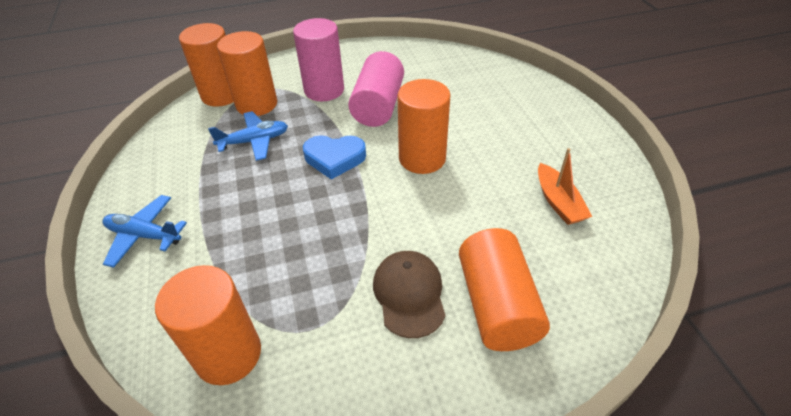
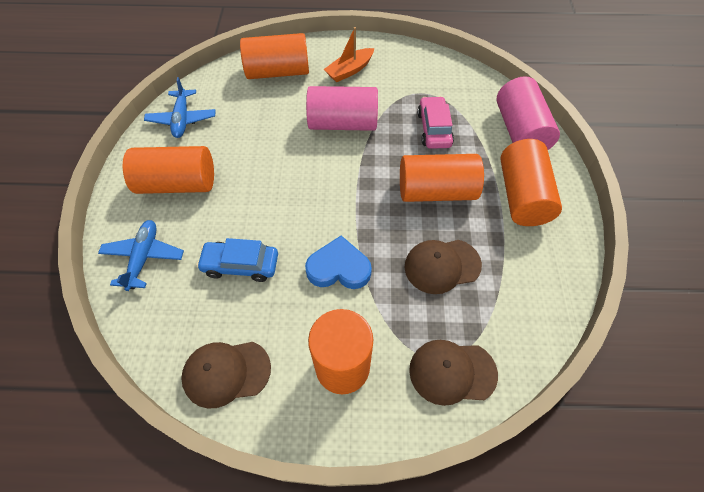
blue car: 0 -> 1
brown cap: 1 -> 3
pink car: 0 -> 1

